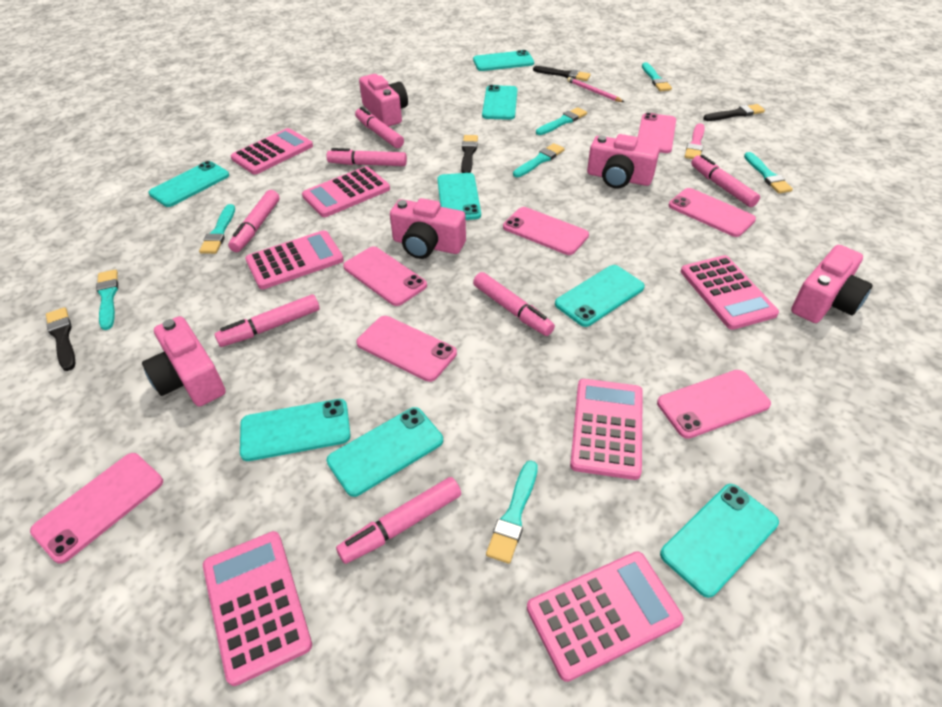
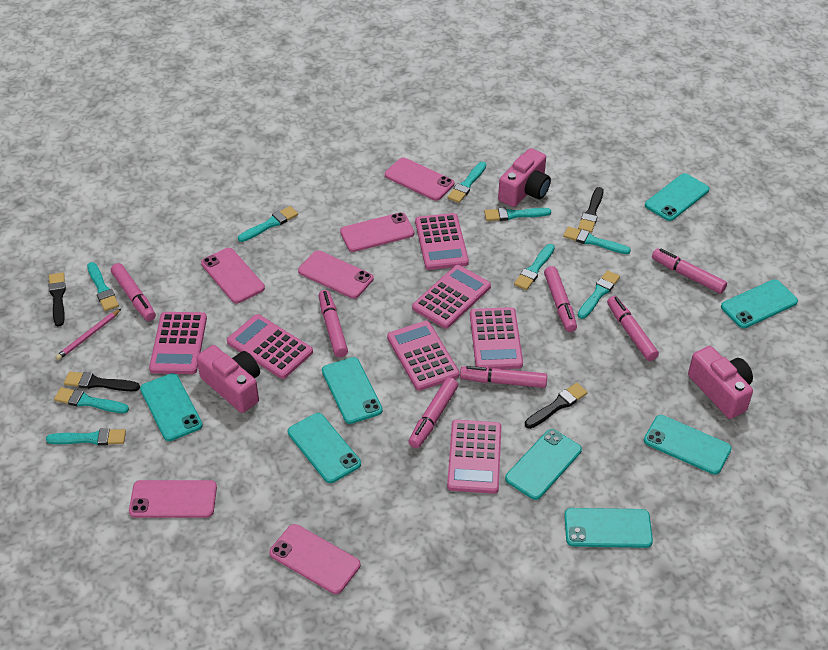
pink brush: 1 -> 0
pink camera: 5 -> 3
pink phone: 7 -> 6
turquoise brush: 7 -> 9

